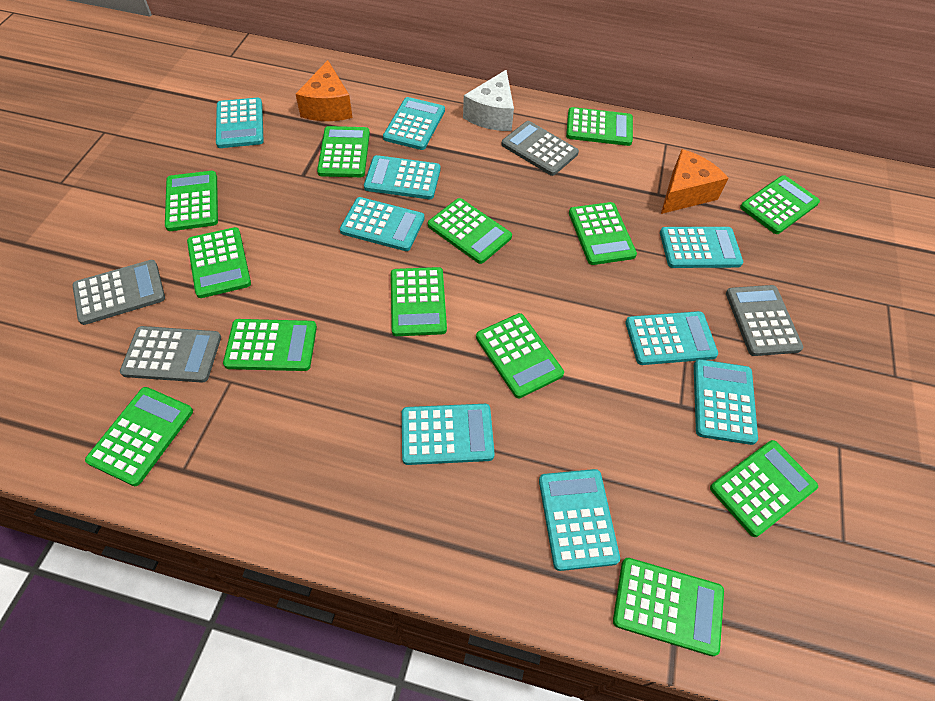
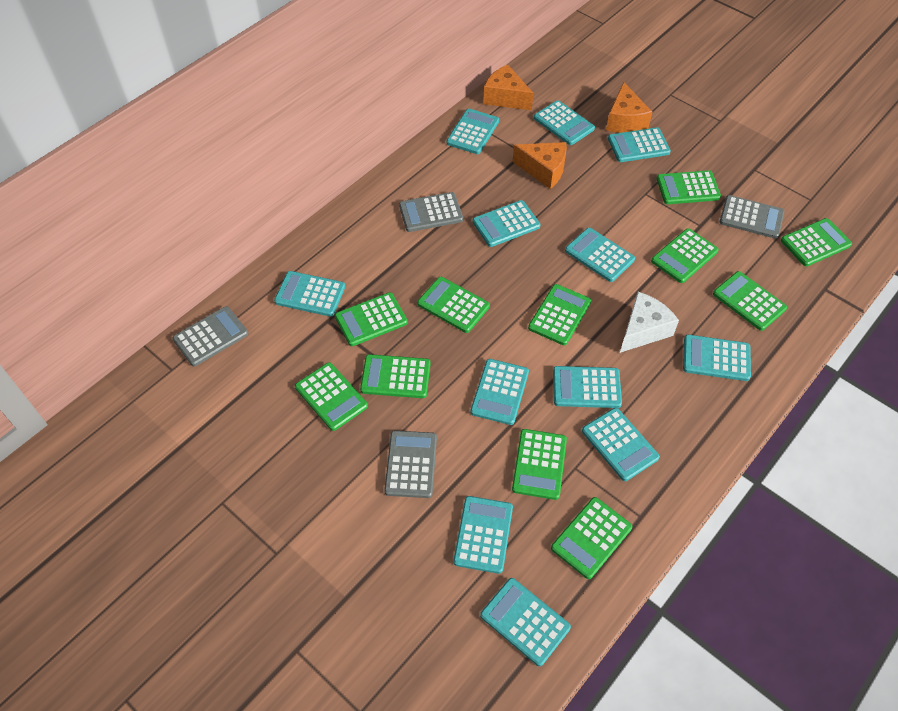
green calculator: 13 -> 11
orange cheese: 2 -> 3
turquoise calculator: 9 -> 12

